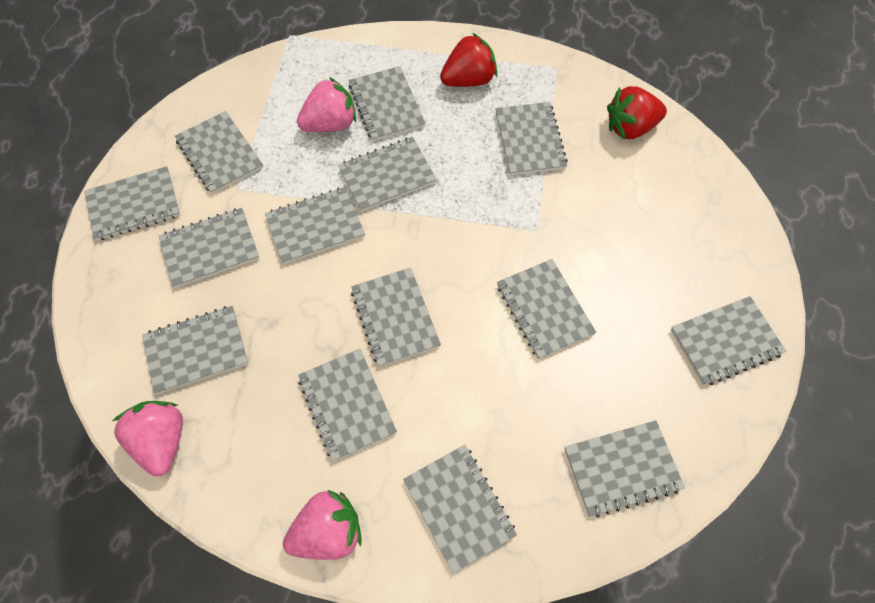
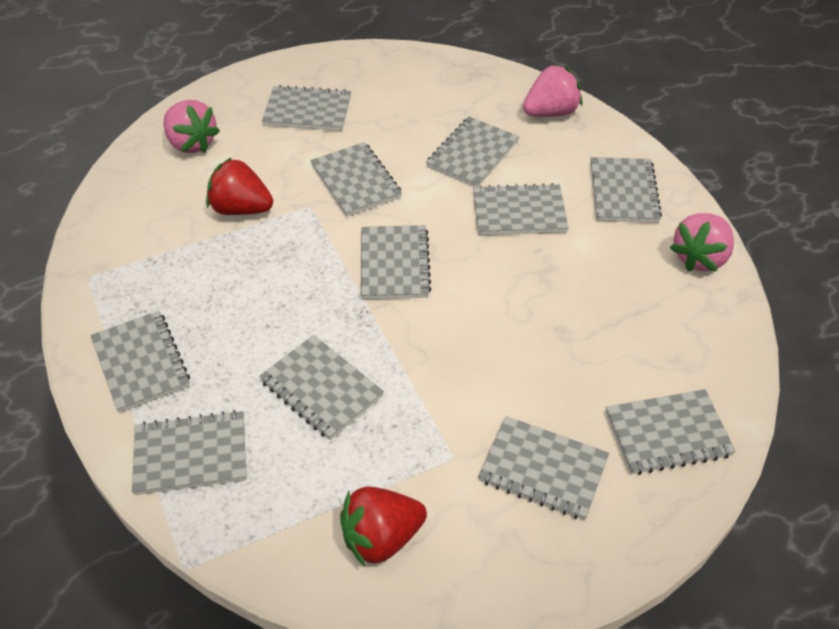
grey notebook: 14 -> 11

